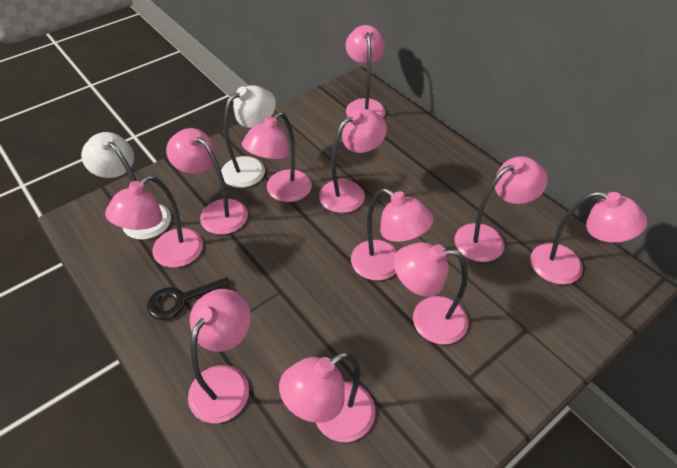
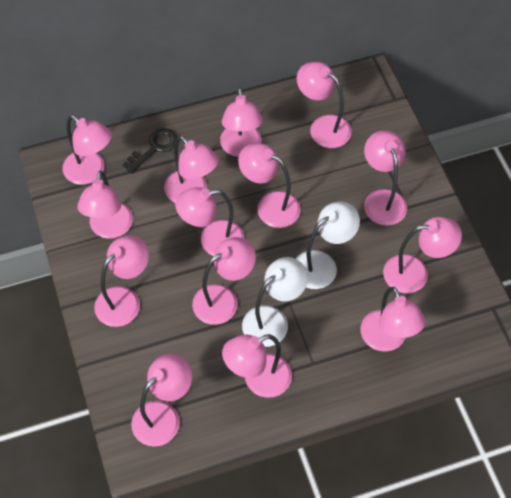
pink lamp: 11 -> 14

